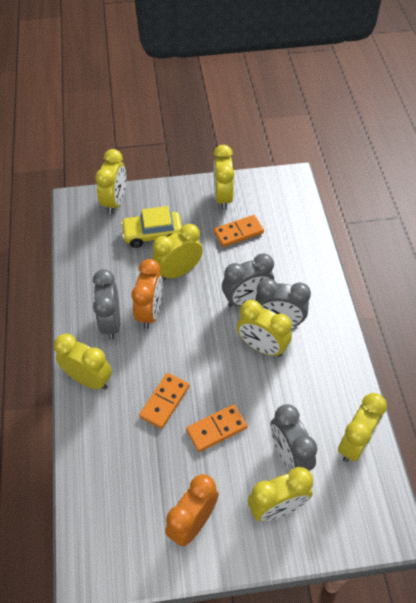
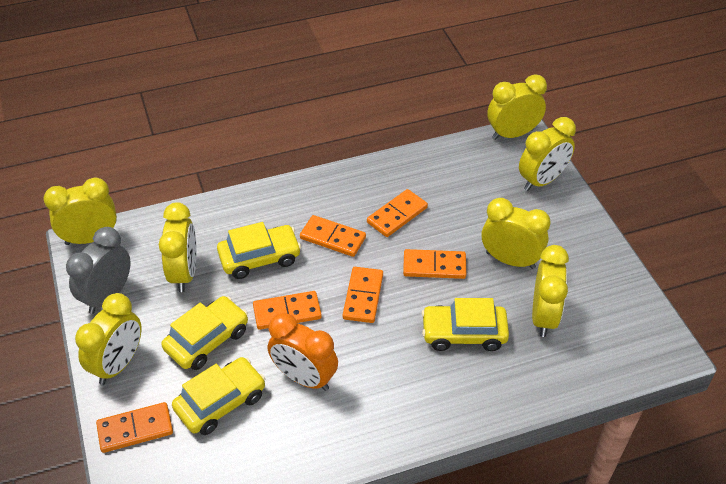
grey clock: 4 -> 1
orange clock: 2 -> 1
orange domino: 3 -> 6
yellow car: 1 -> 4

